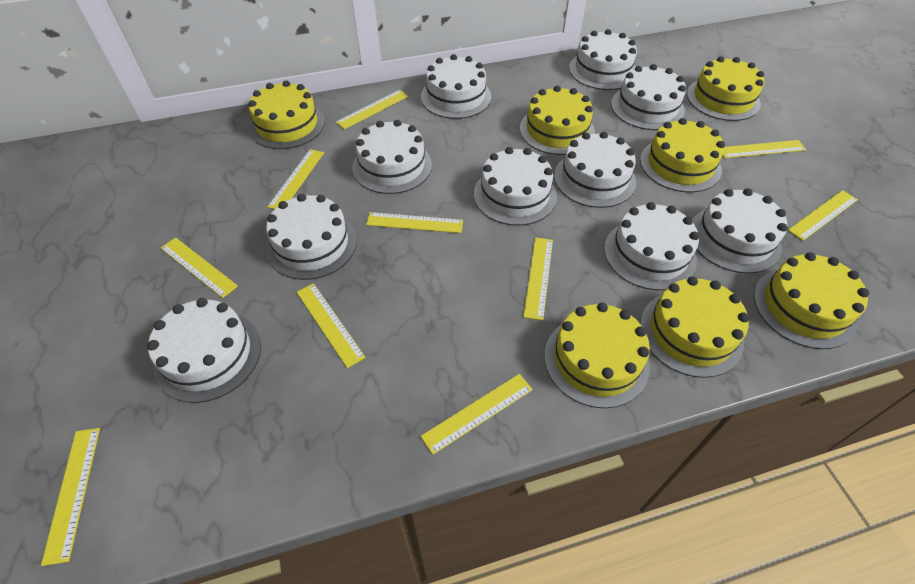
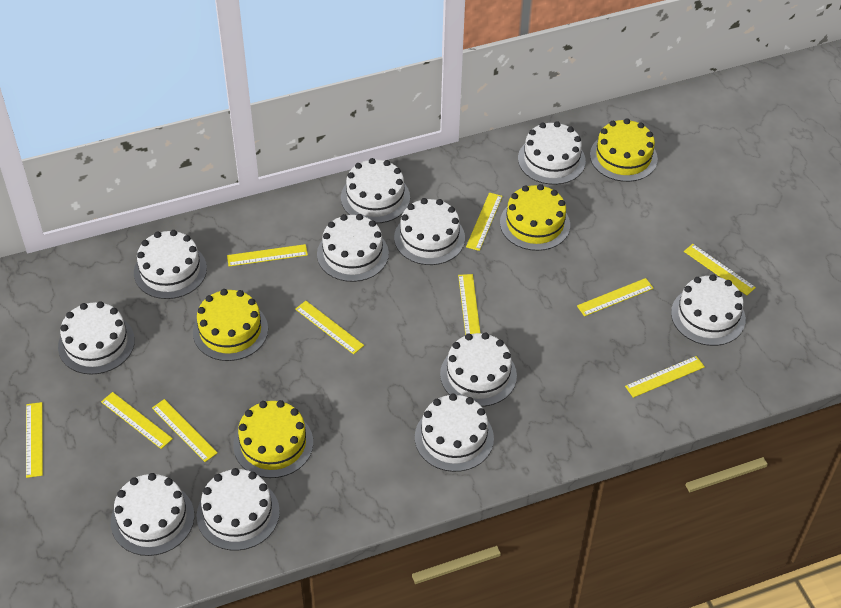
white cake: 10 -> 11
yellow cake: 7 -> 4

